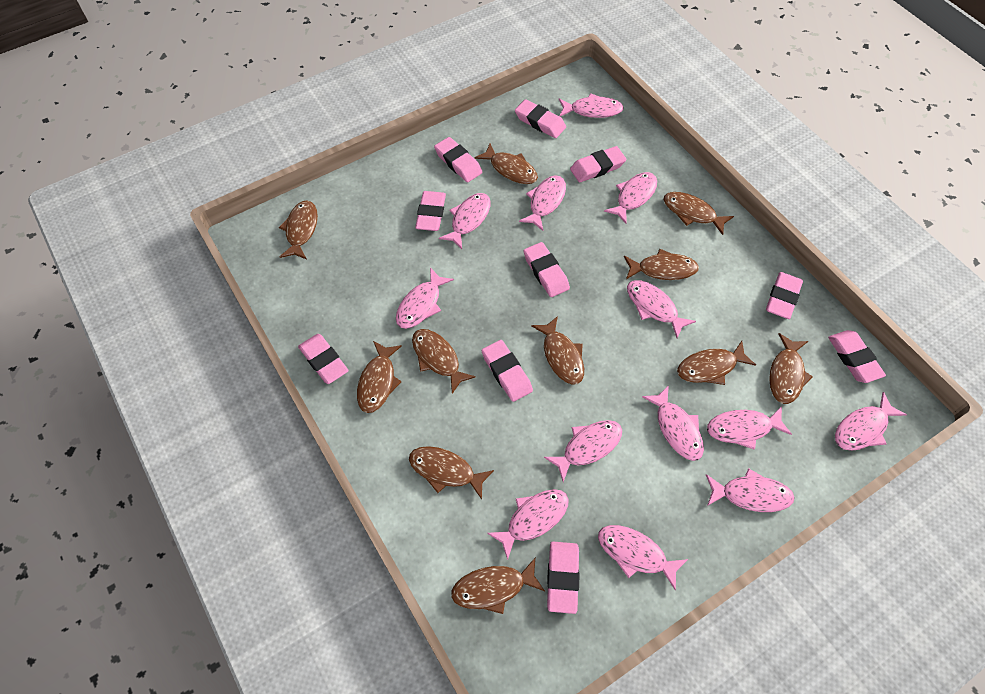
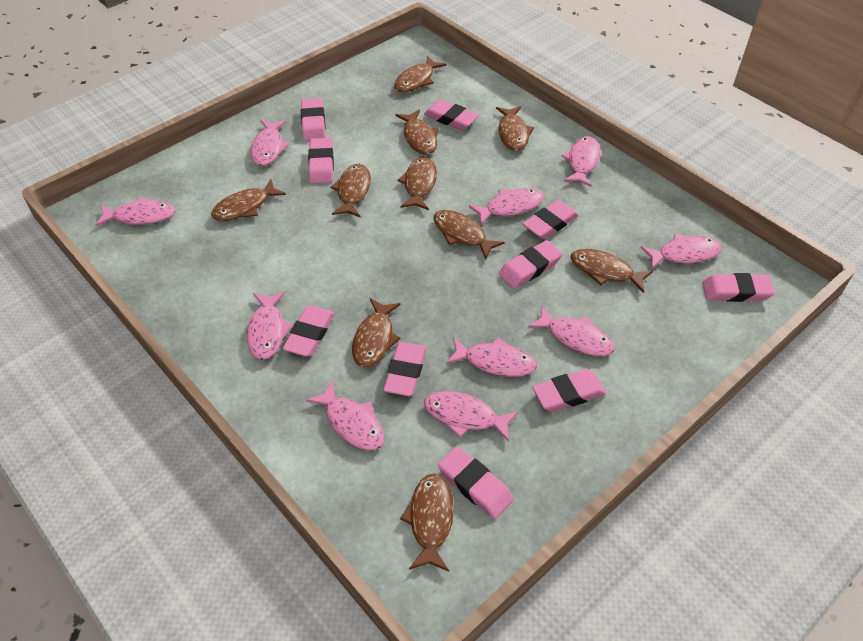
brown fish: 11 -> 10
pink fish: 13 -> 10

